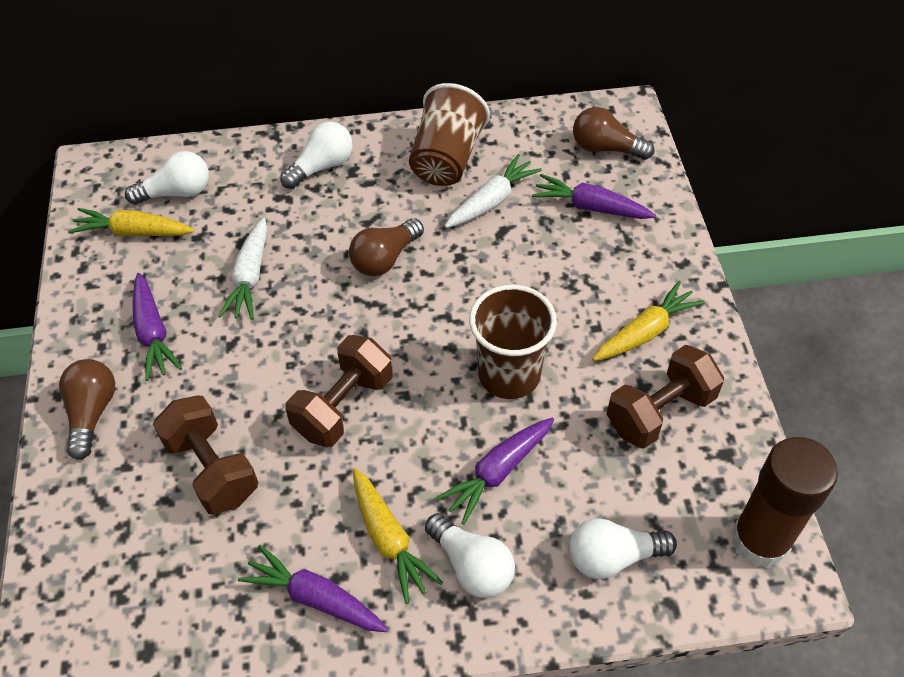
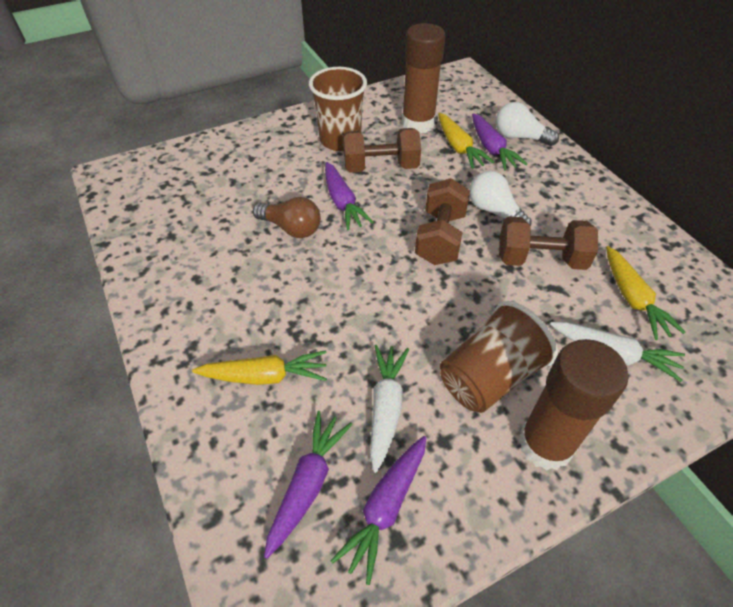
brown glue stick: 1 -> 2
brown light bulb: 3 -> 1
white light bulb: 4 -> 2

